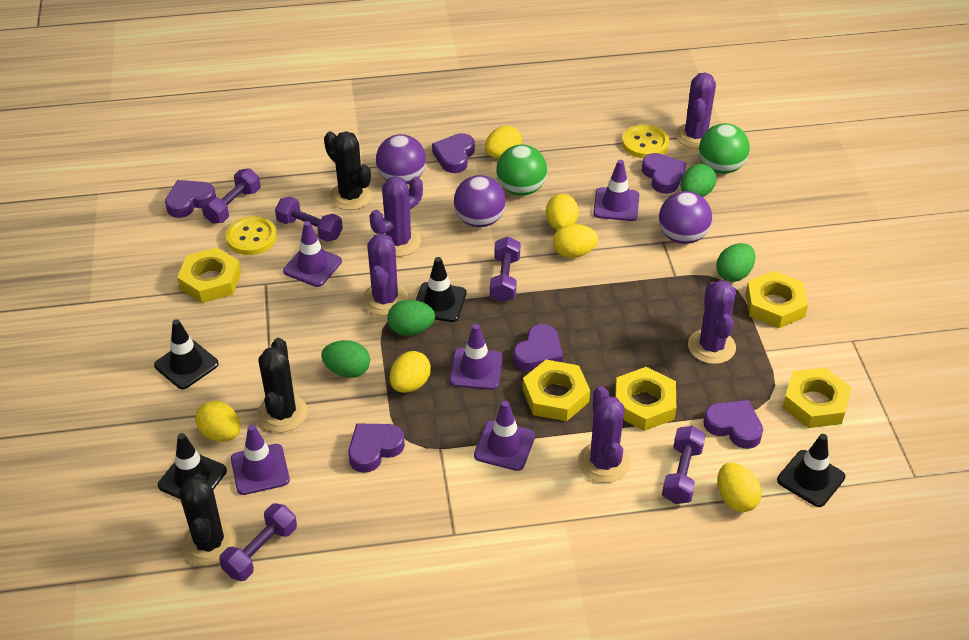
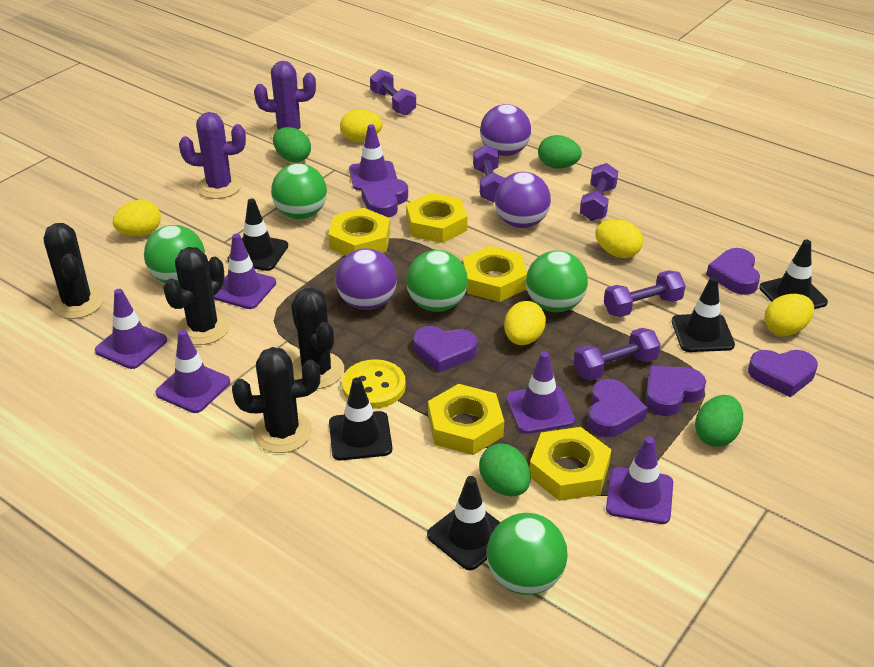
black cactus: 3 -> 4
black traffic cone: 4 -> 5
green ball: 2 -> 5
purple cactus: 5 -> 2
purple traffic cone: 5 -> 6
yellow button: 2 -> 1
yellow egg: 6 -> 5

